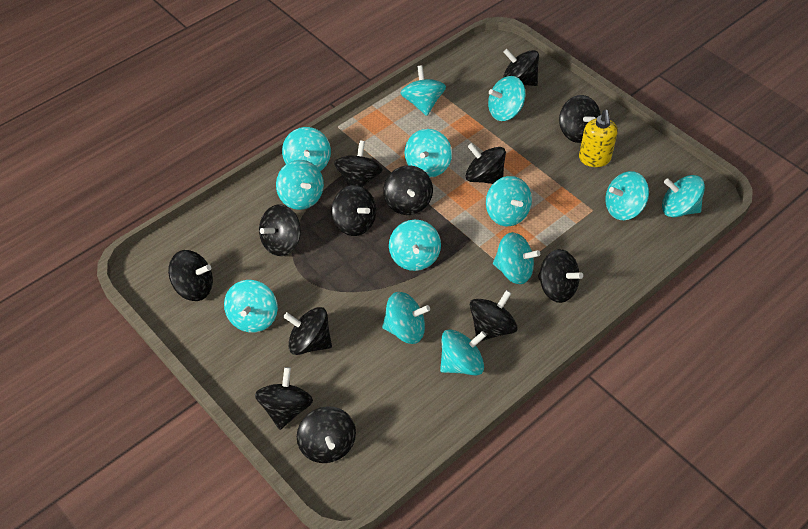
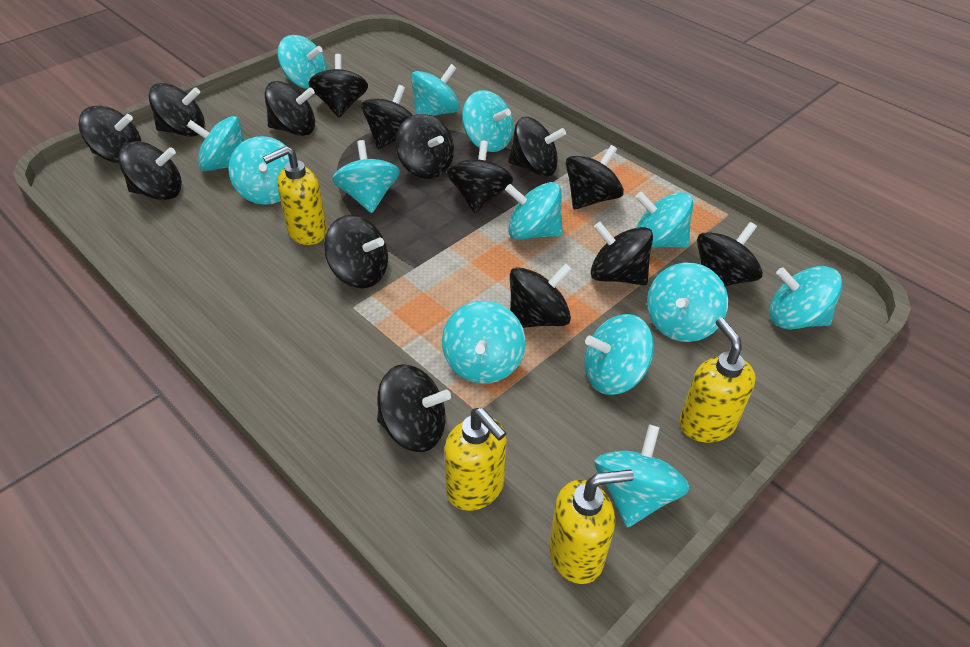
black spinning top: 13 -> 15
yellow soap dispenser: 1 -> 4

